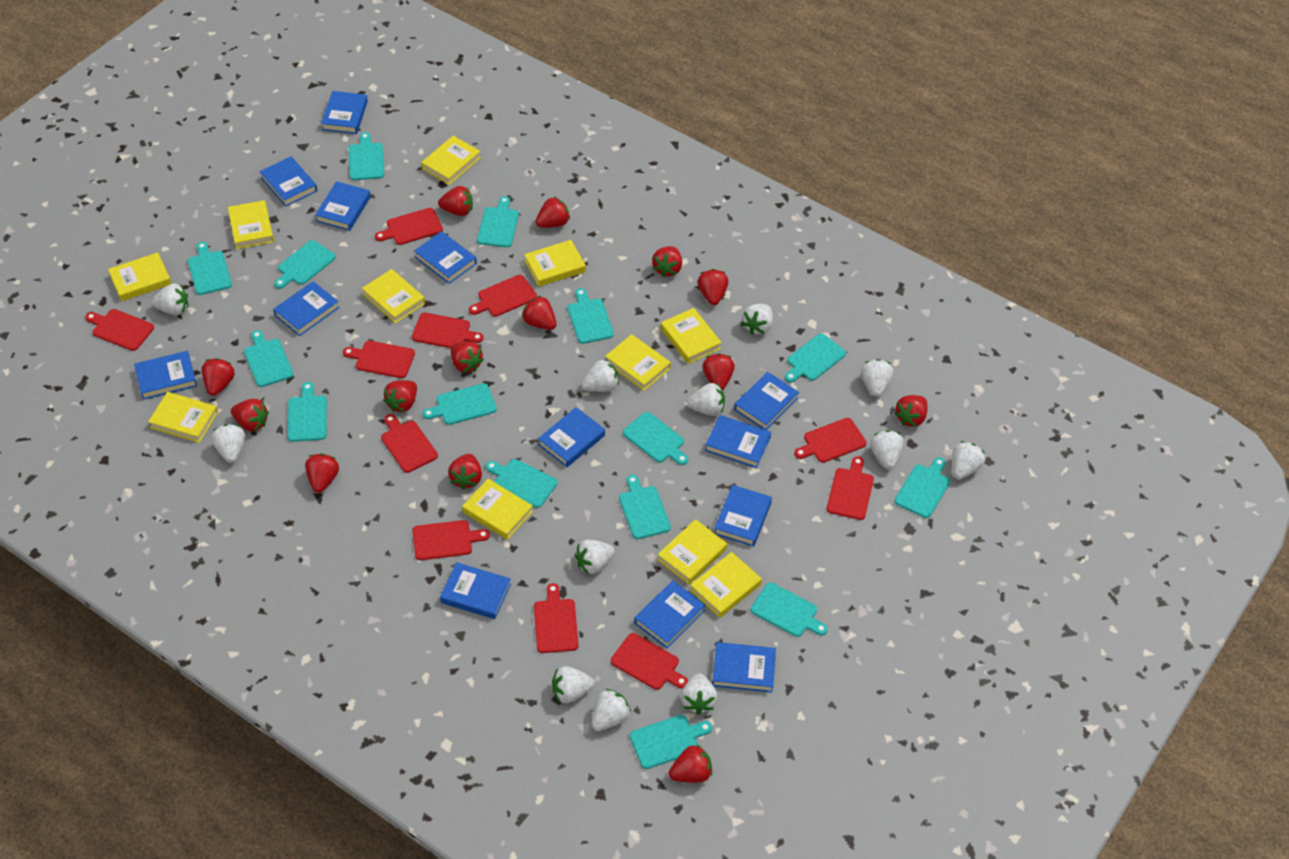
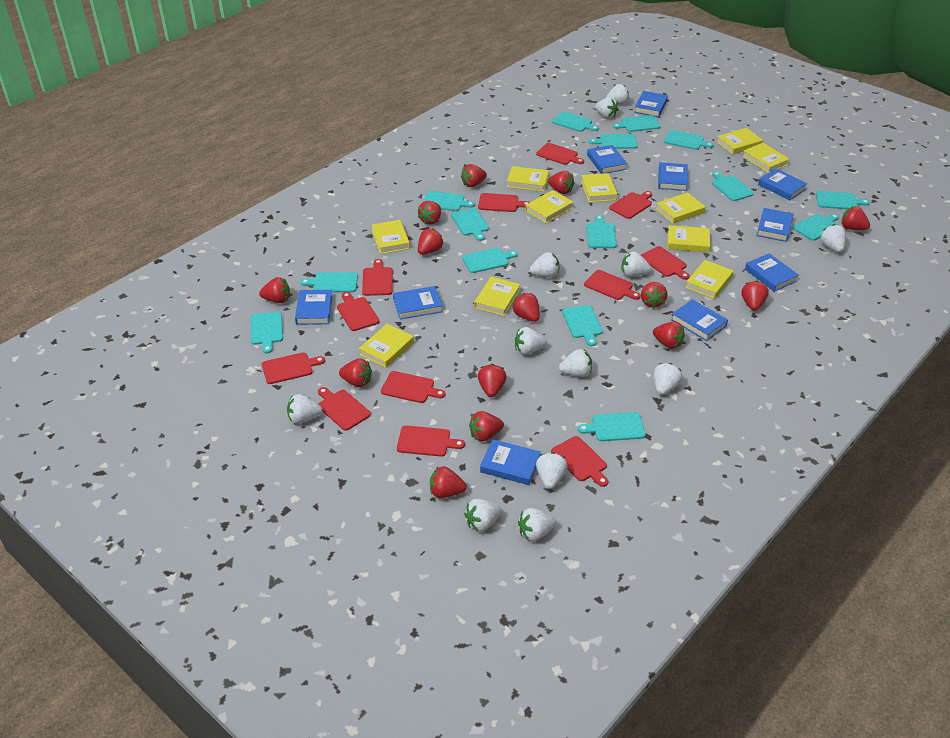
blue book: 13 -> 10
red cutting board: 11 -> 12

